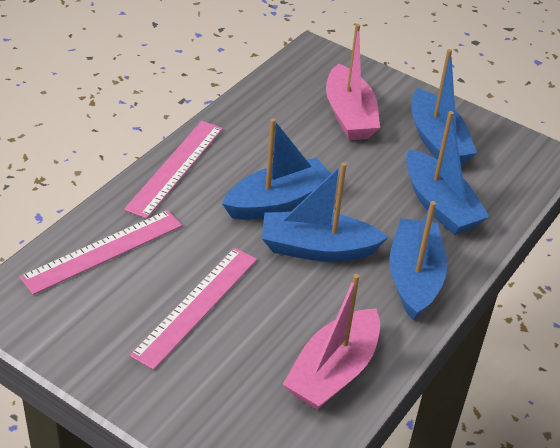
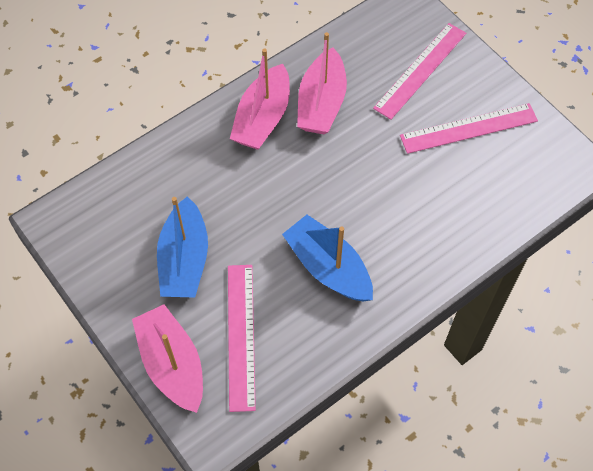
blue boat: 5 -> 2
pink boat: 2 -> 3

